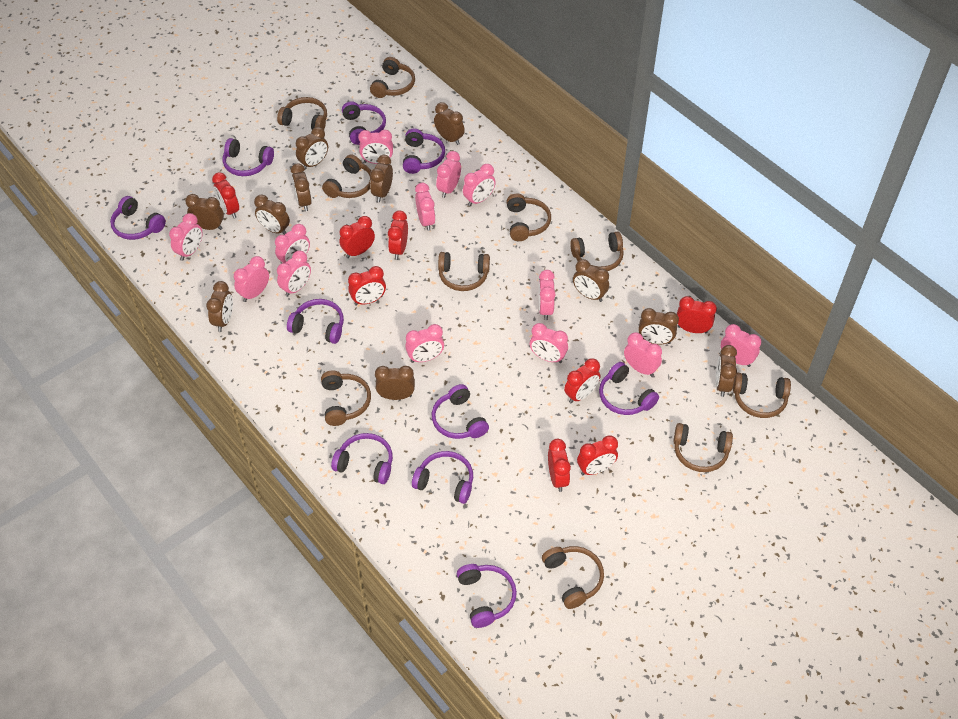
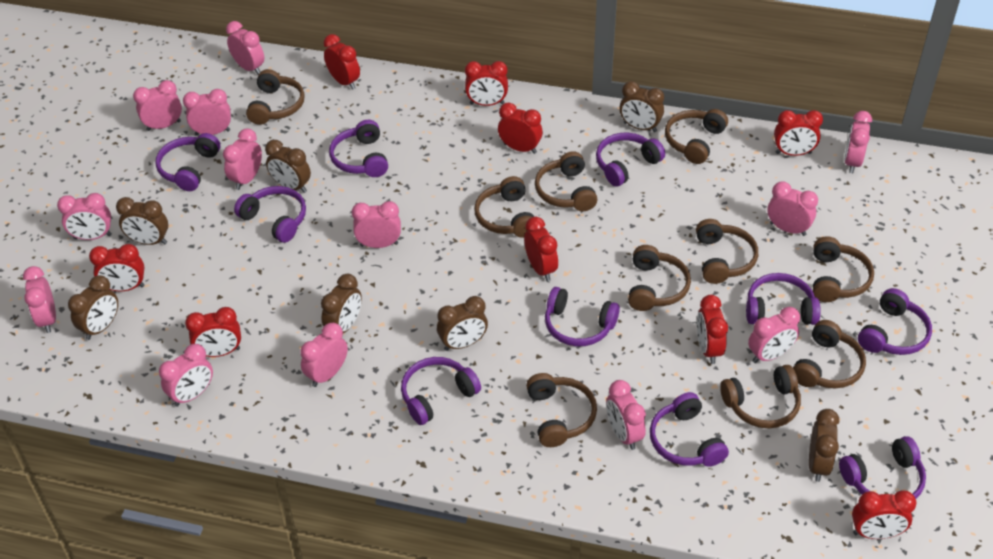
brown clock: 11 -> 7
red clock: 8 -> 9

